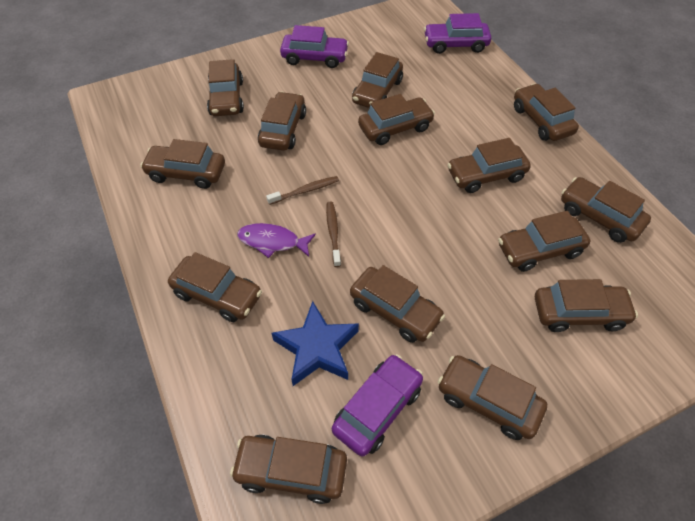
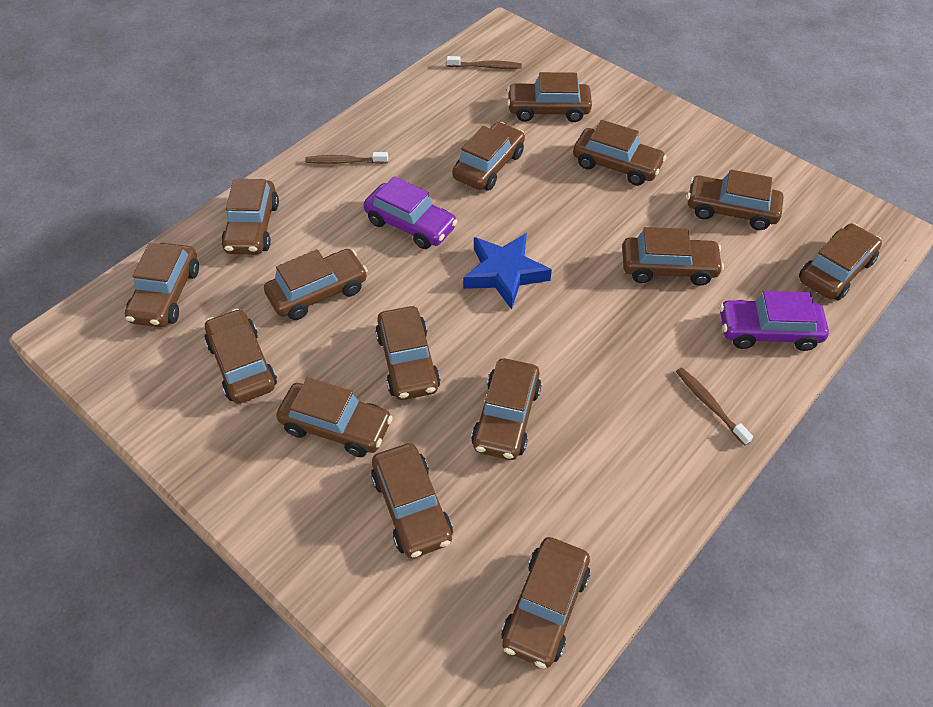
brown car: 14 -> 15
brown toothbrush: 2 -> 3
purple car: 3 -> 2
purple fish: 1 -> 0

